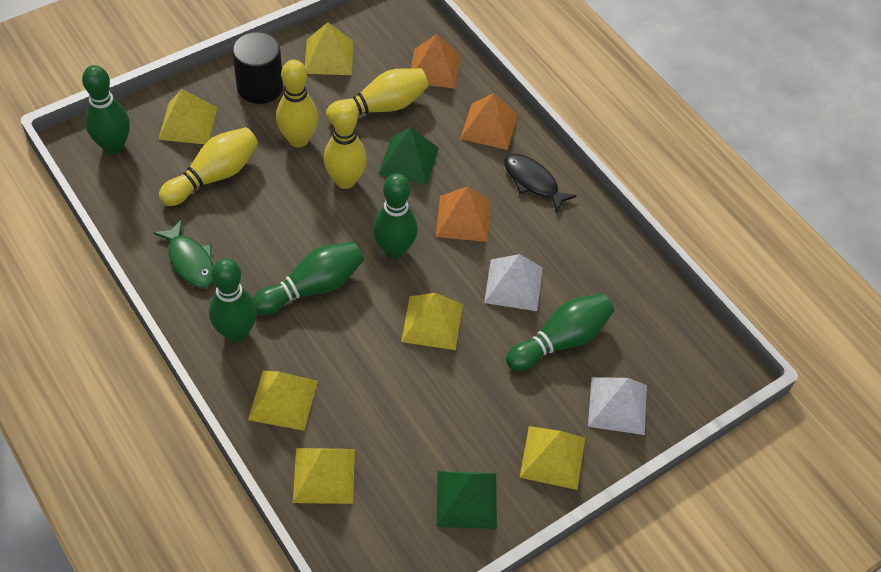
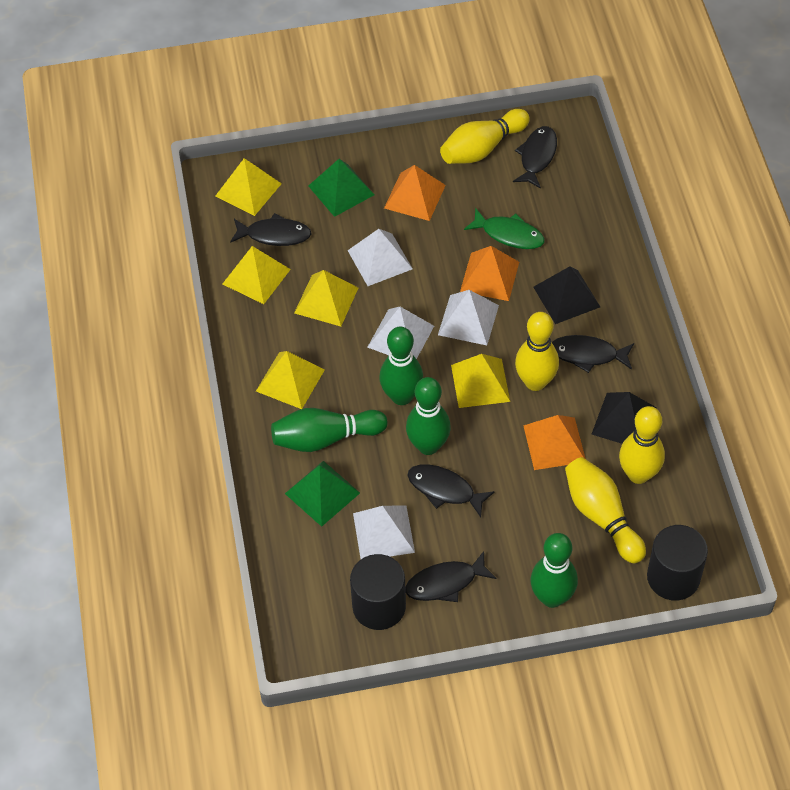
black cylinder: 1 -> 2
black fish: 1 -> 5
black pyramid: 0 -> 2
green bowling pin: 5 -> 4
white pyramid: 2 -> 4
yellow pyramid: 6 -> 5

